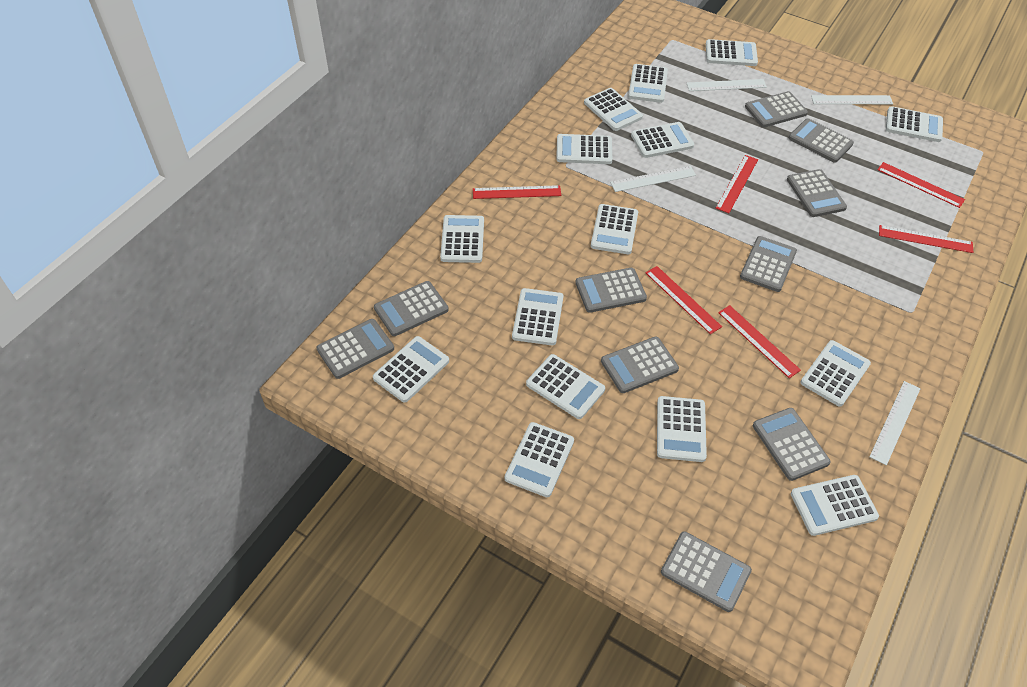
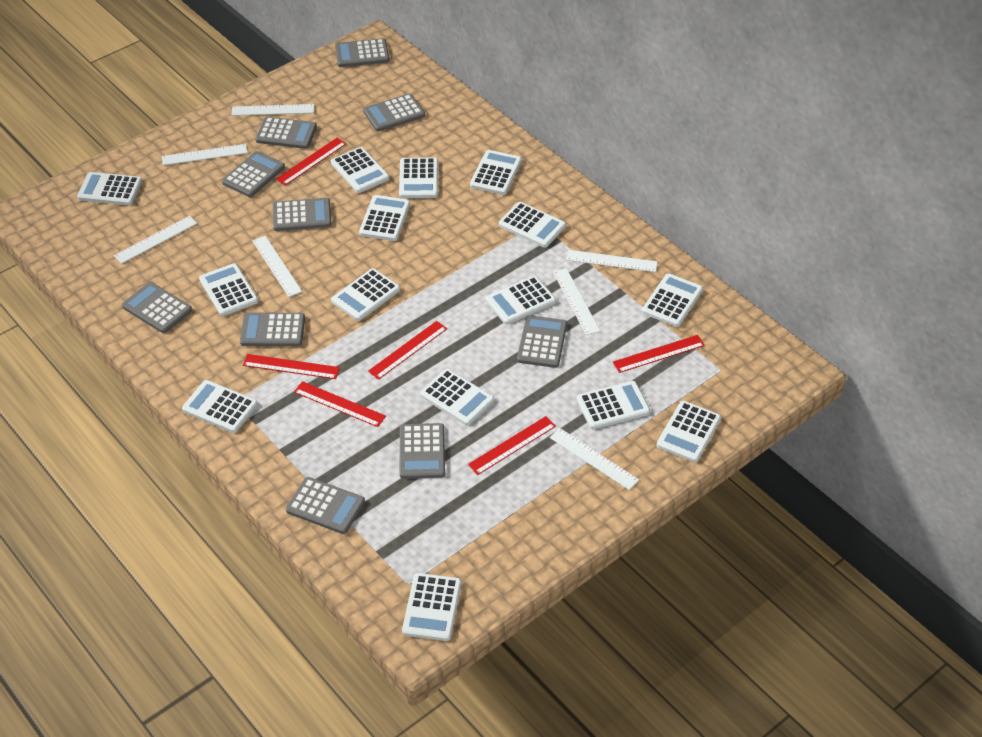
white ruler: 4 -> 7

